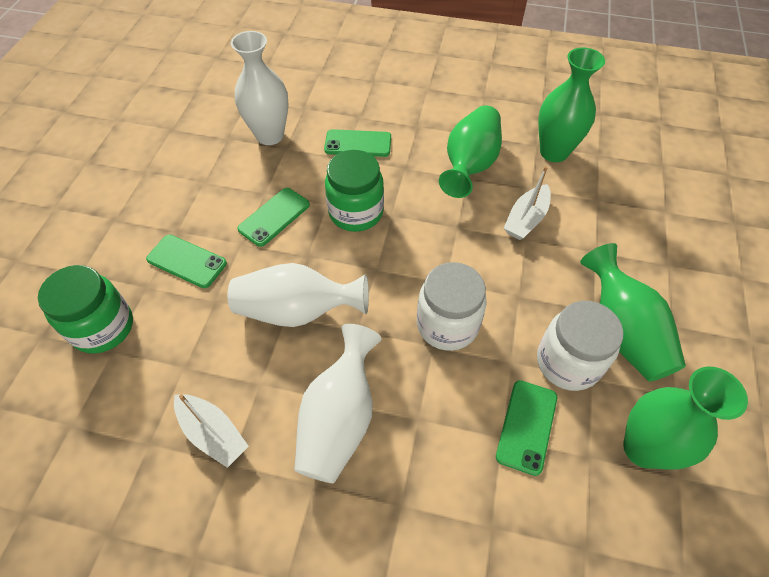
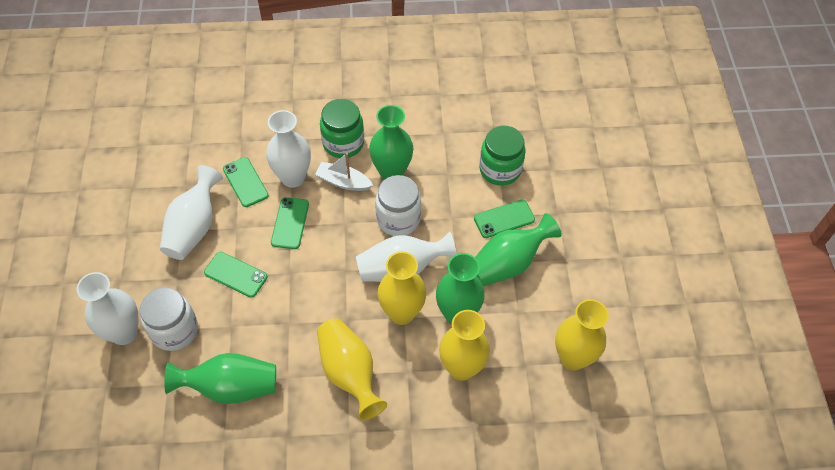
white boat: 2 -> 1
white vase: 3 -> 4
yellow vase: 0 -> 4

